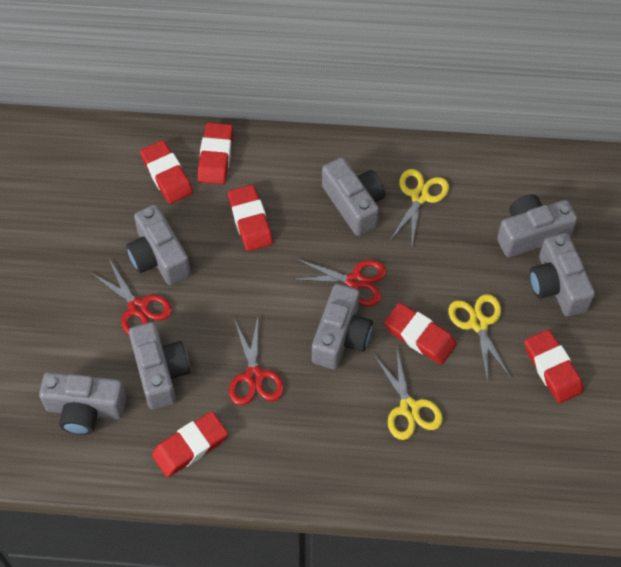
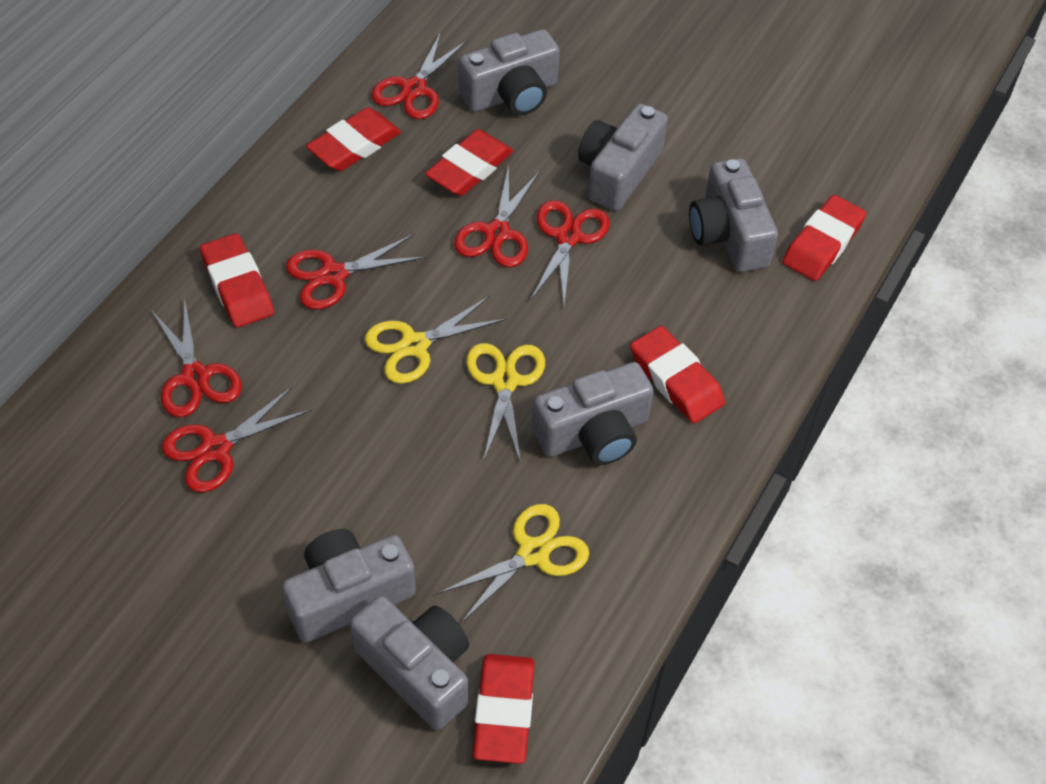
grey camera: 7 -> 6
red scissors: 3 -> 6

